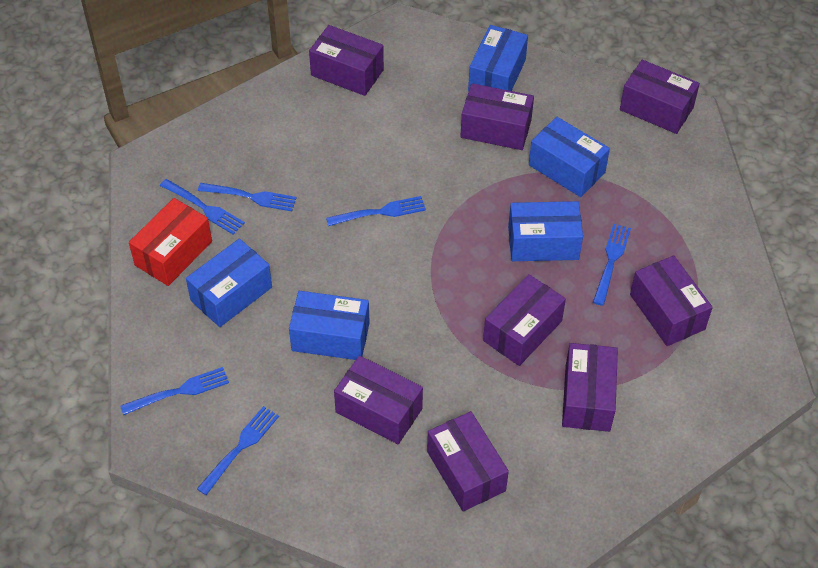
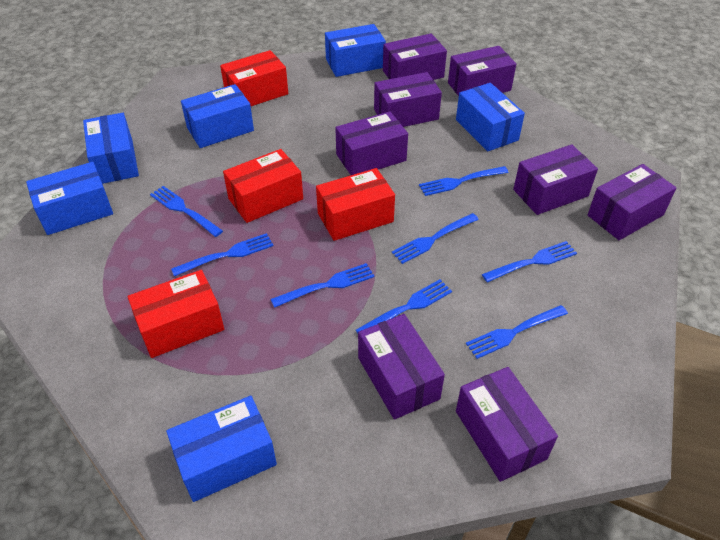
blue box: 5 -> 6
blue fork: 6 -> 8
red box: 1 -> 4

